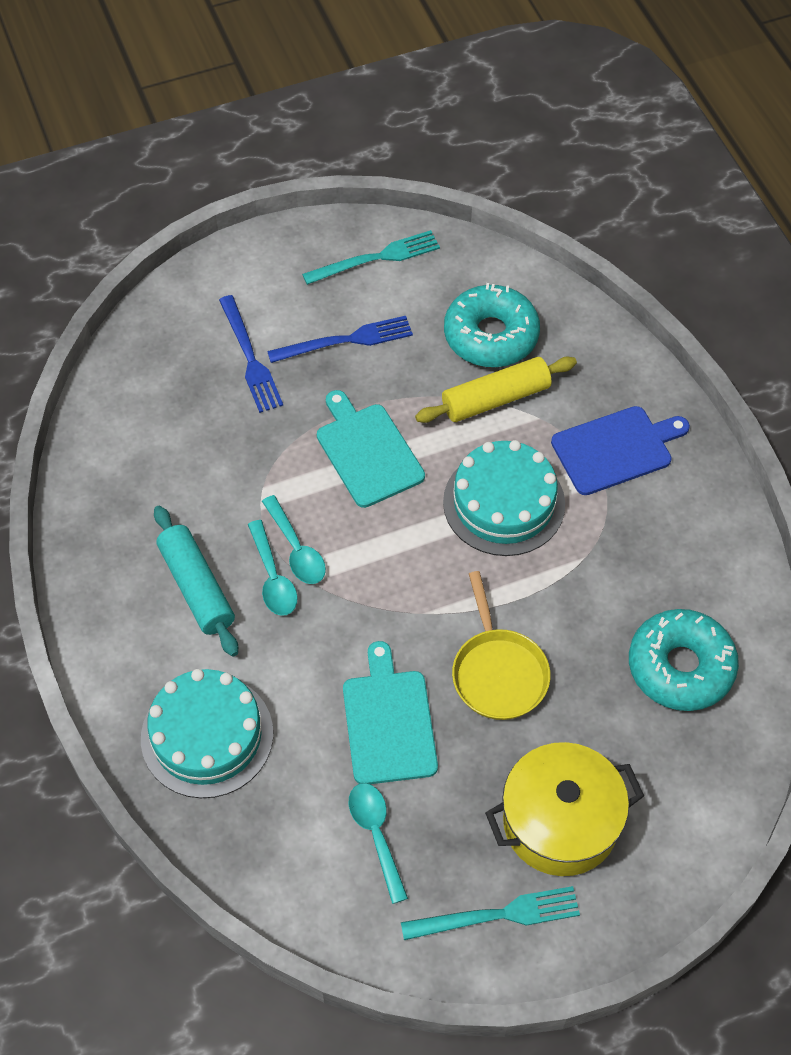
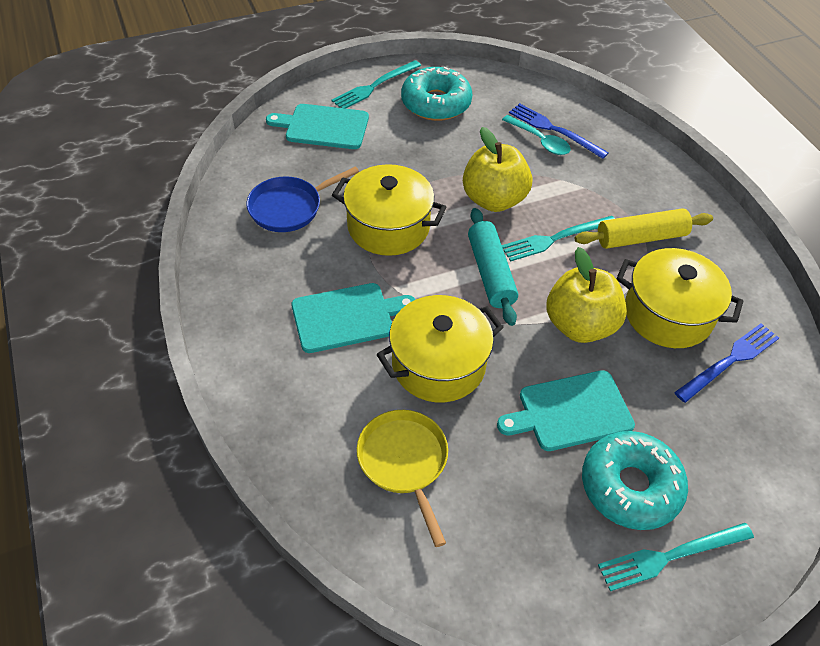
blue cutting board: 1 -> 0
blue pan: 0 -> 1
turquoise cake: 2 -> 0
turquoise cutting board: 2 -> 3
turquoise fork: 2 -> 3
turquoise spoon: 3 -> 1
yellow apple: 0 -> 2
yellow pot: 1 -> 3

